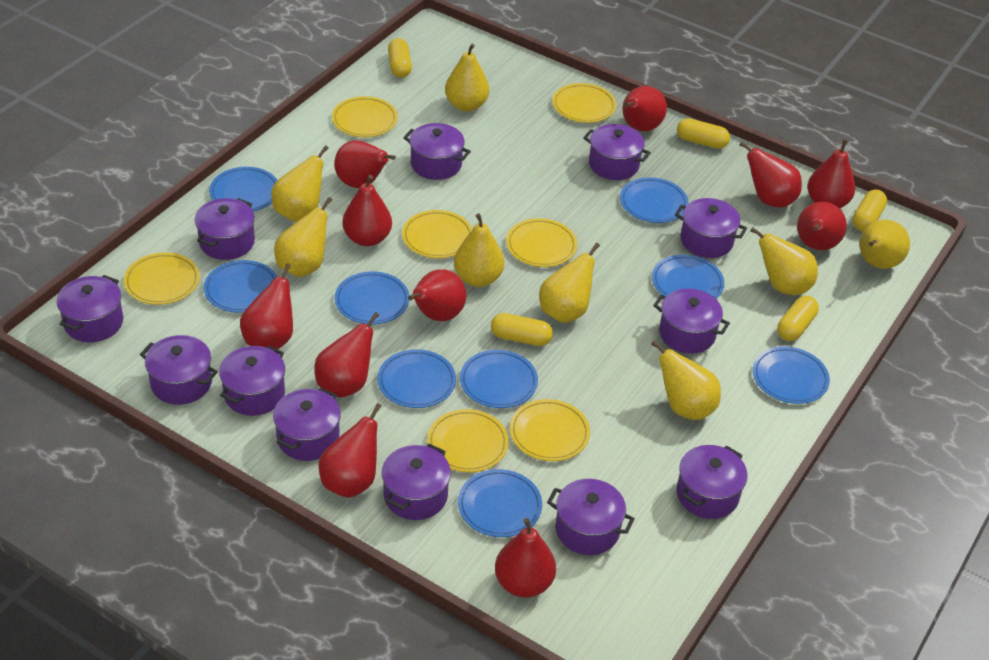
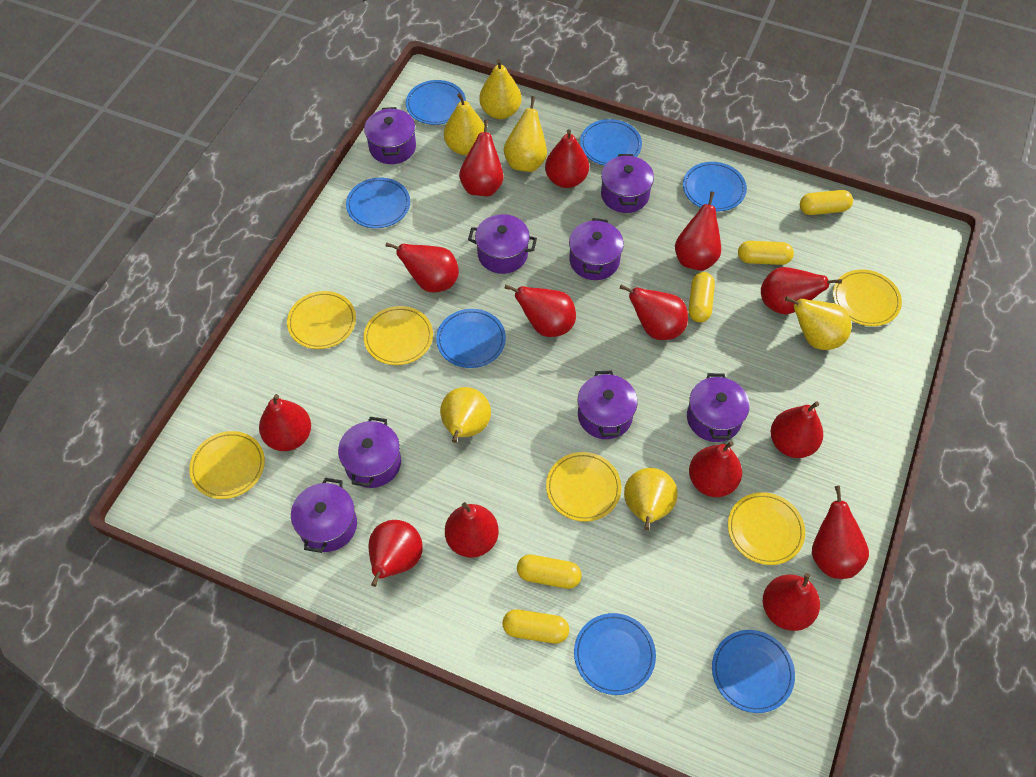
blue plate: 9 -> 7
purple pot: 12 -> 8
red pear: 11 -> 14
yellow pear: 8 -> 6
yellow plate: 7 -> 6

